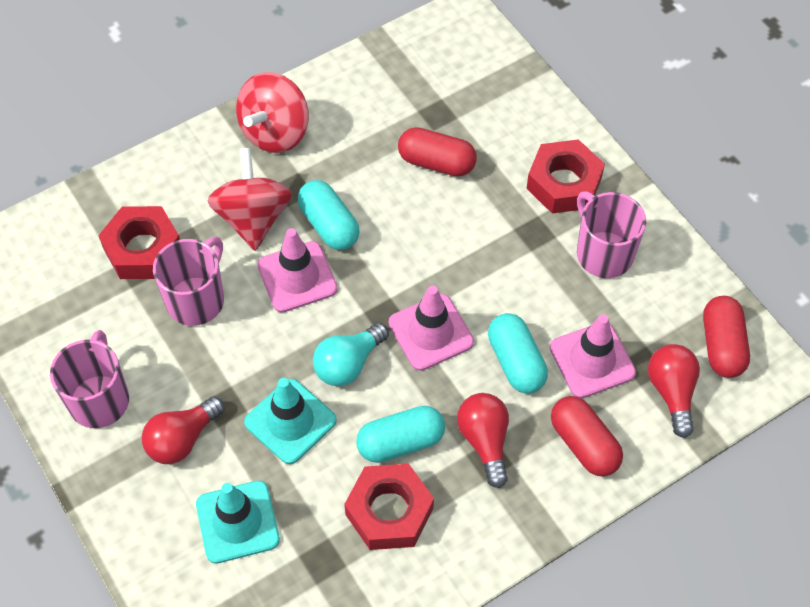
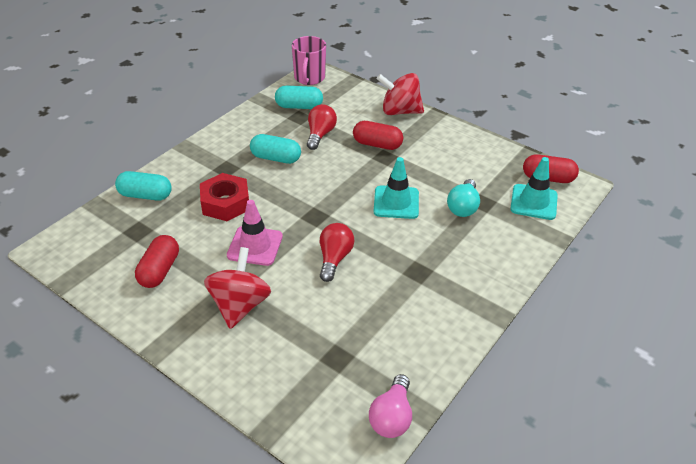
pink light bulb: 0 -> 1
pink mug: 3 -> 1
pink traffic cone: 3 -> 1
red light bulb: 3 -> 2
red nut: 3 -> 1

